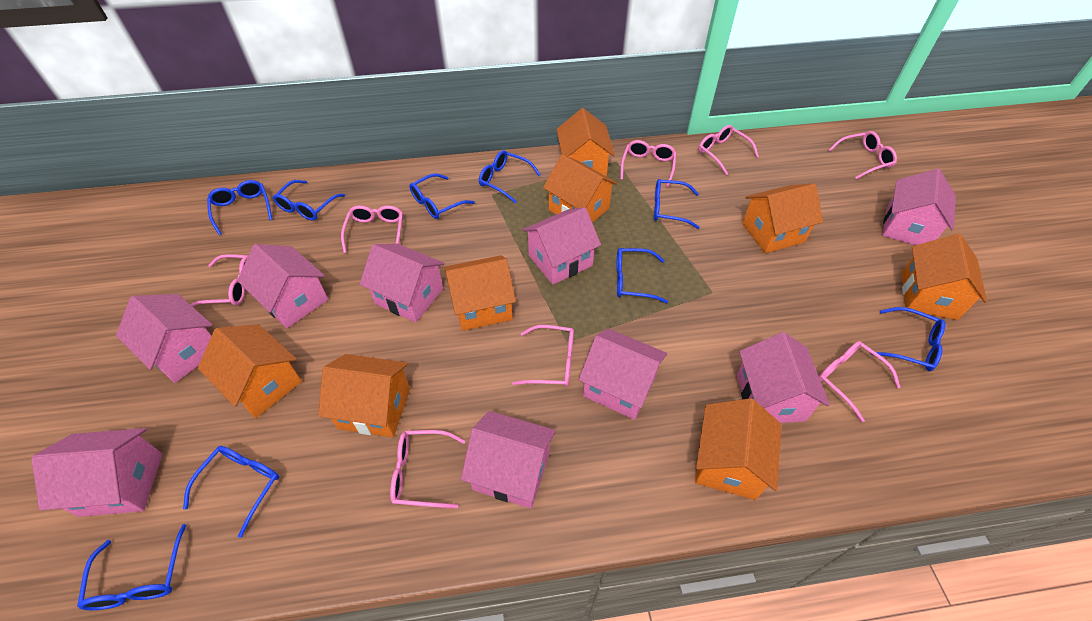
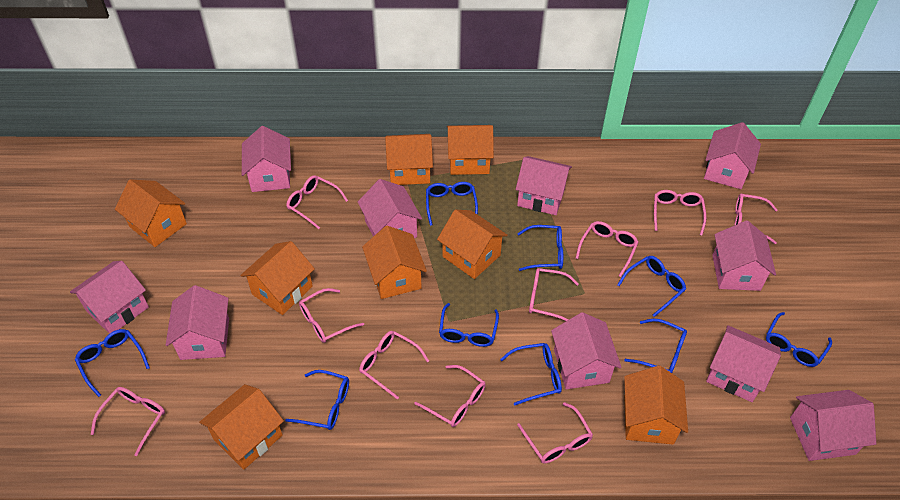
pink glasses: 8 -> 10
pink house: 9 -> 10

